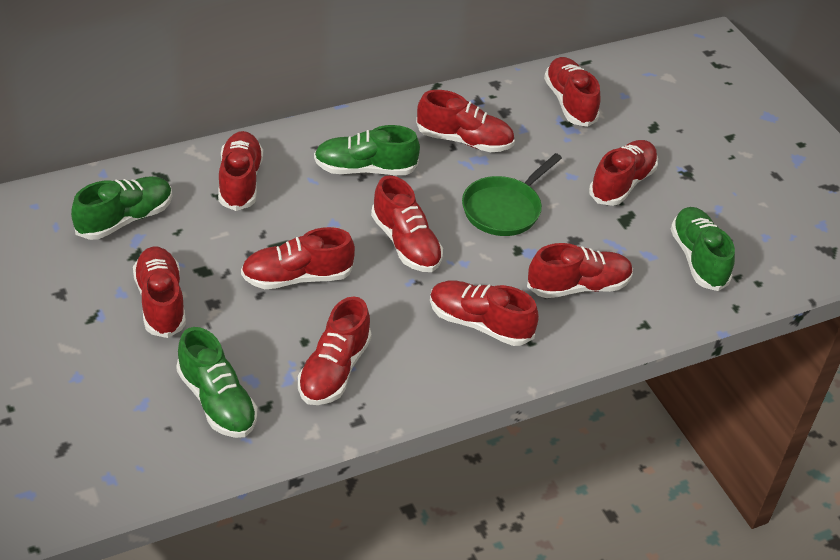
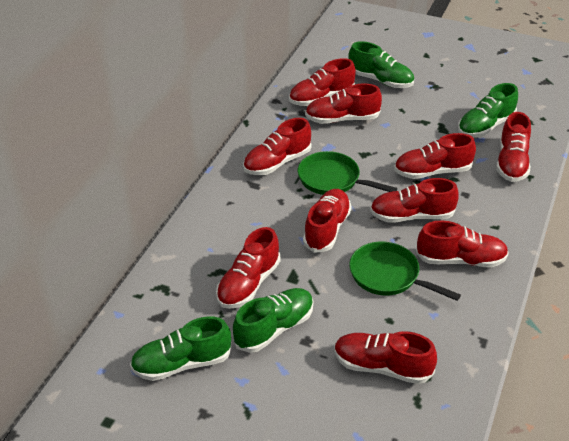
green pan: 1 -> 2

